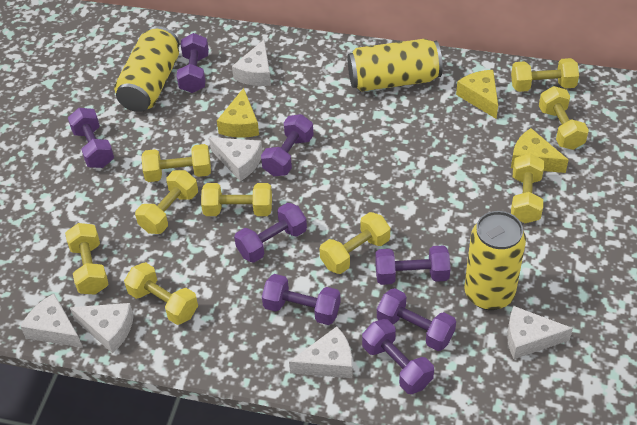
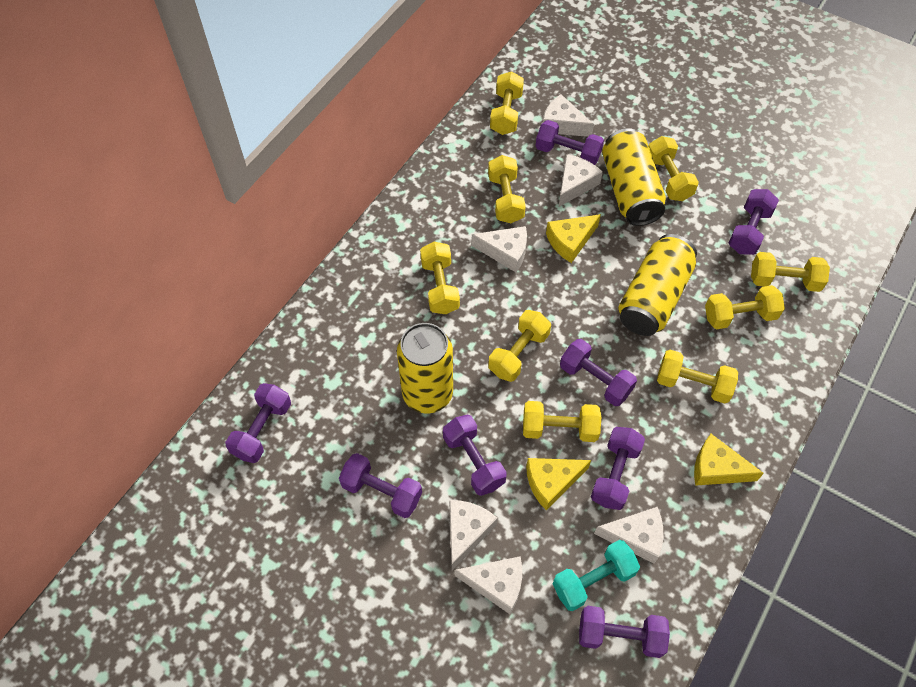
turquoise dumbbell: 0 -> 1

